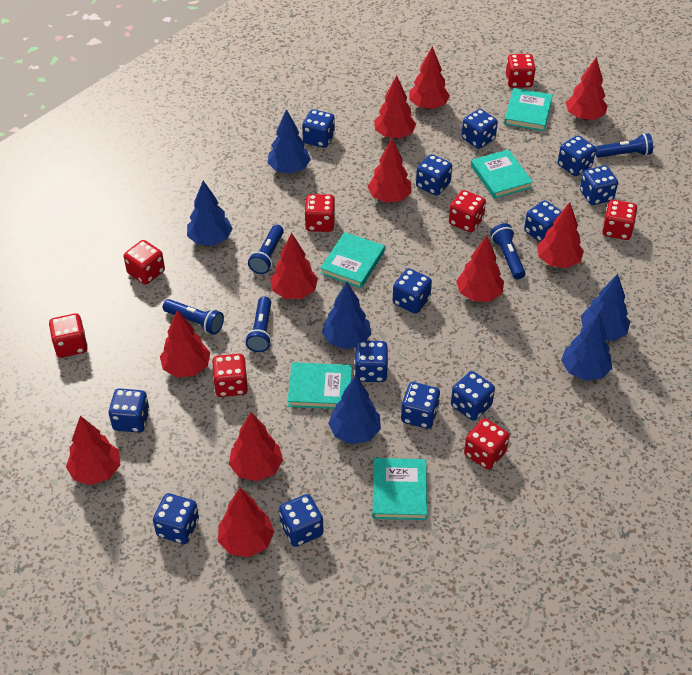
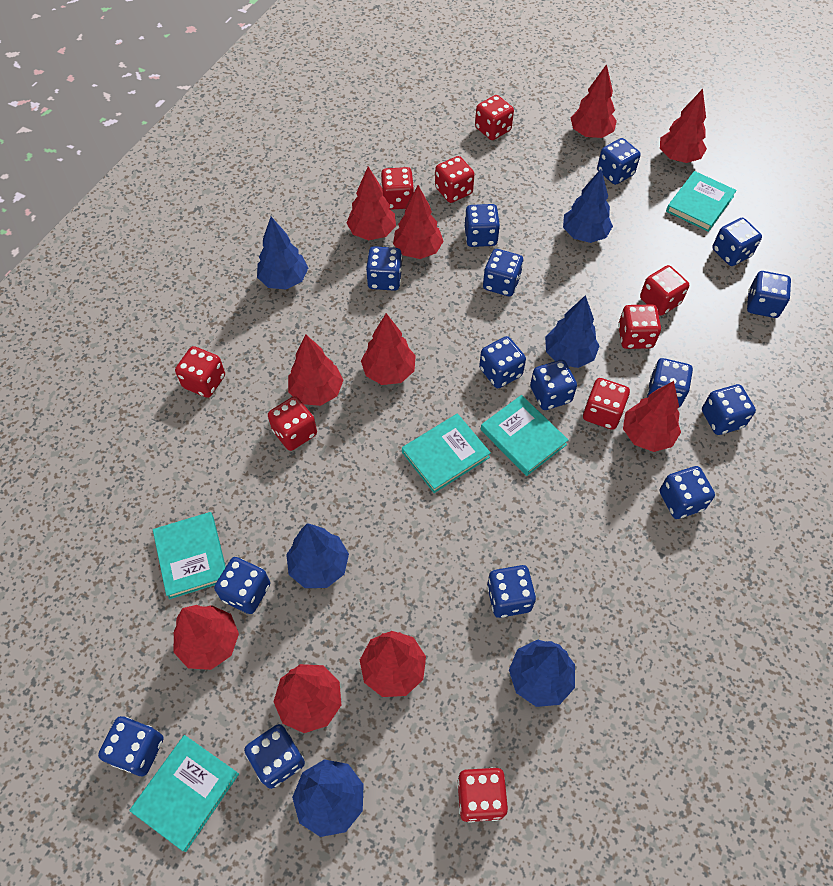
blue dice: 13 -> 15
blue flashlight: 5 -> 0
red dice: 8 -> 9
red tree: 11 -> 10

